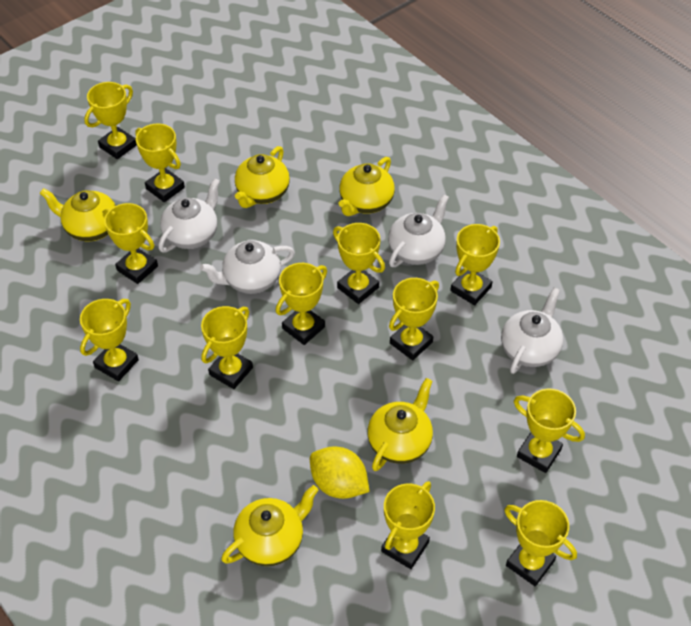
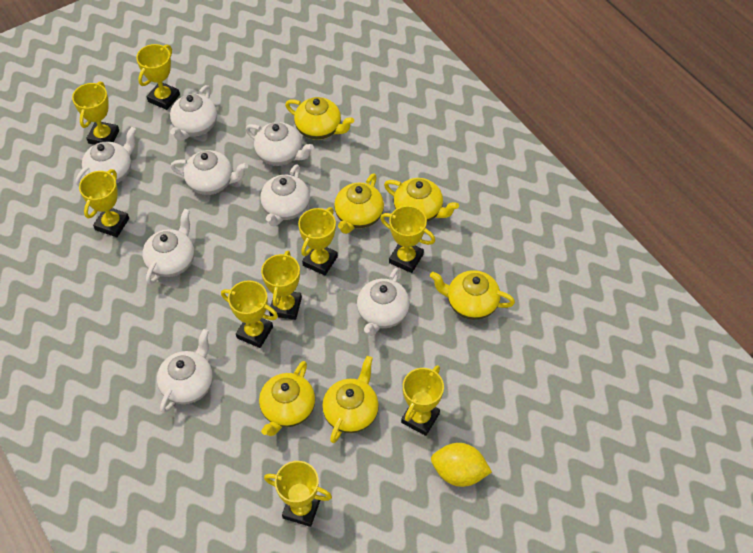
white teapot: 4 -> 8
yellow teapot: 5 -> 6
yellow trophy: 12 -> 9

